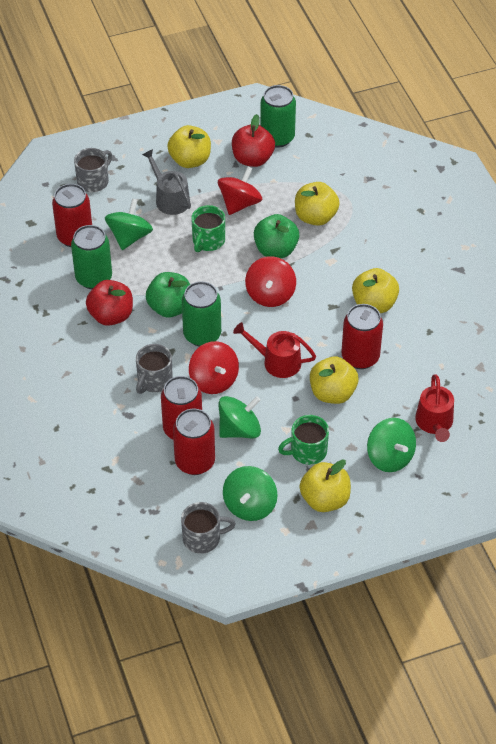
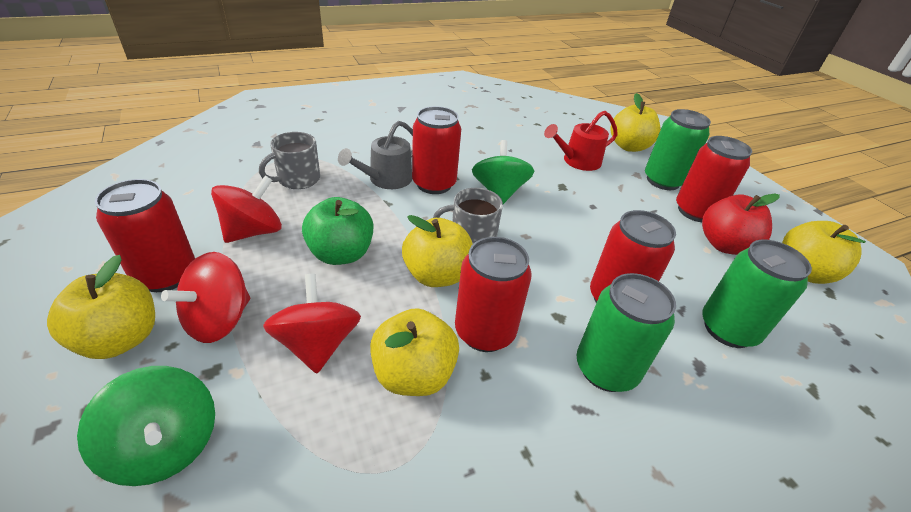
green apple: 2 -> 1
green mug: 2 -> 0
green spinning top: 4 -> 2
grey mug: 3 -> 2
red apple: 2 -> 1
red can: 4 -> 5
red watering can: 2 -> 1

